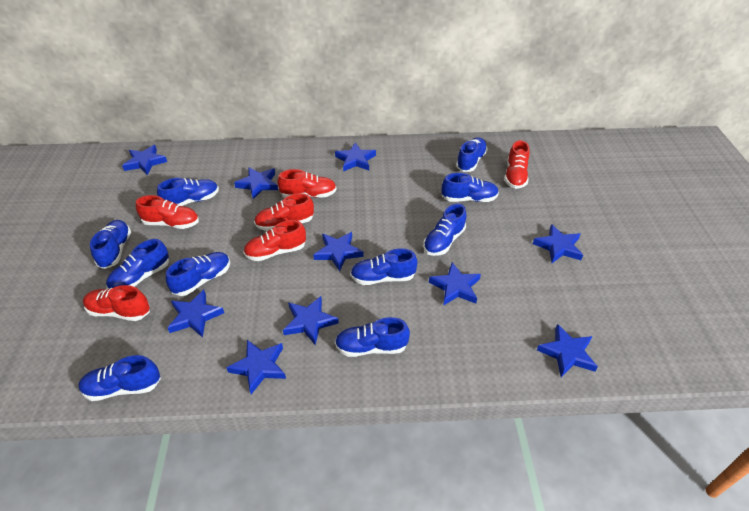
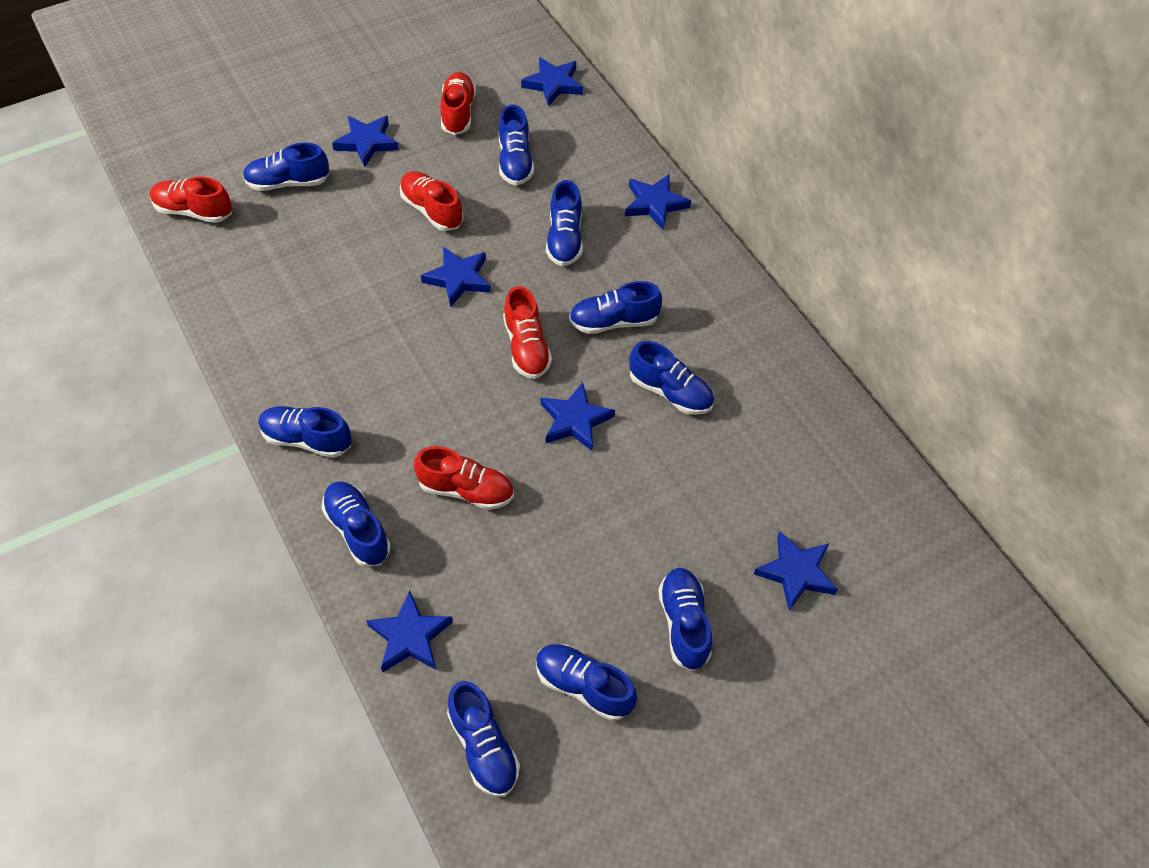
blue star: 10 -> 7
red shoe: 6 -> 5

